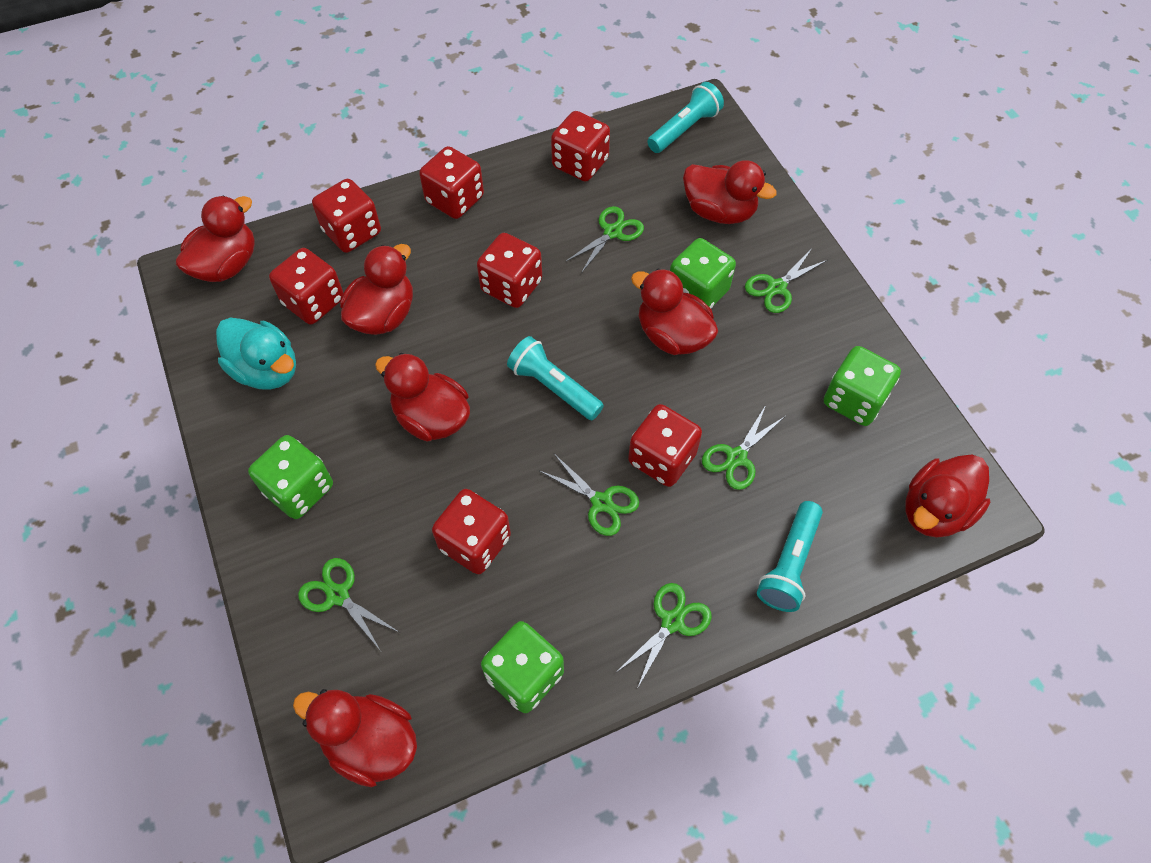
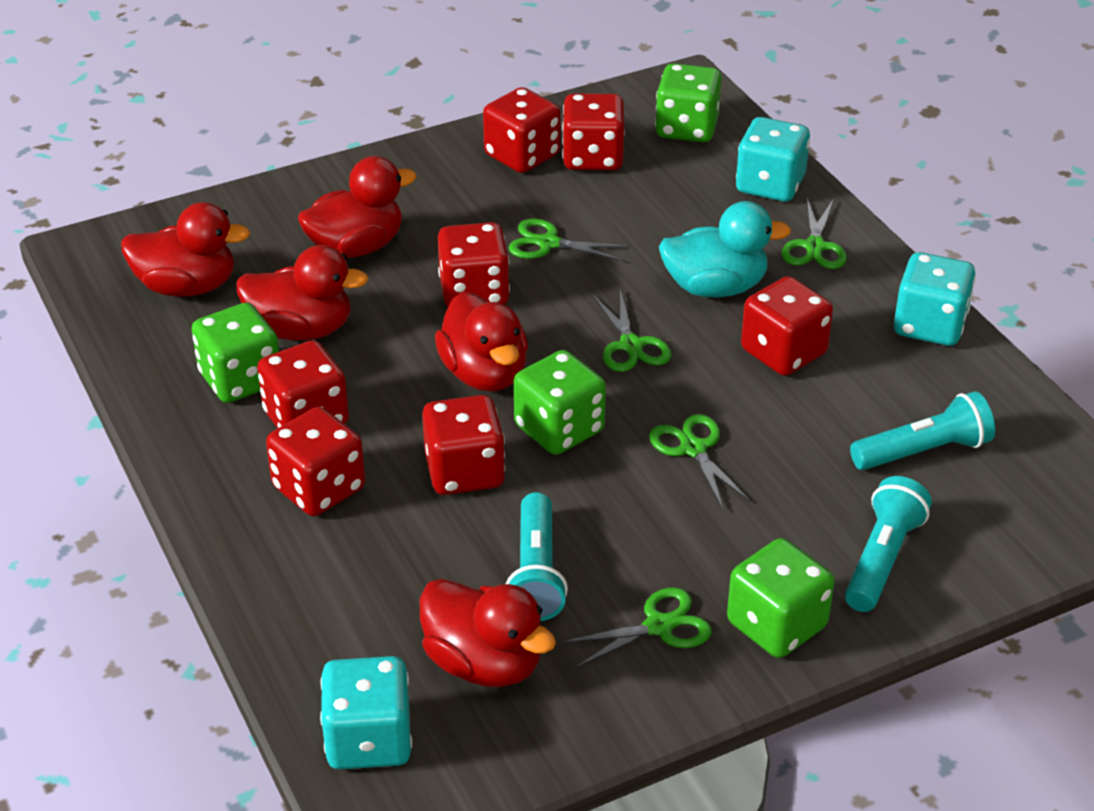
green scissors: 6 -> 5
red duck: 7 -> 5
turquoise dice: 0 -> 3

